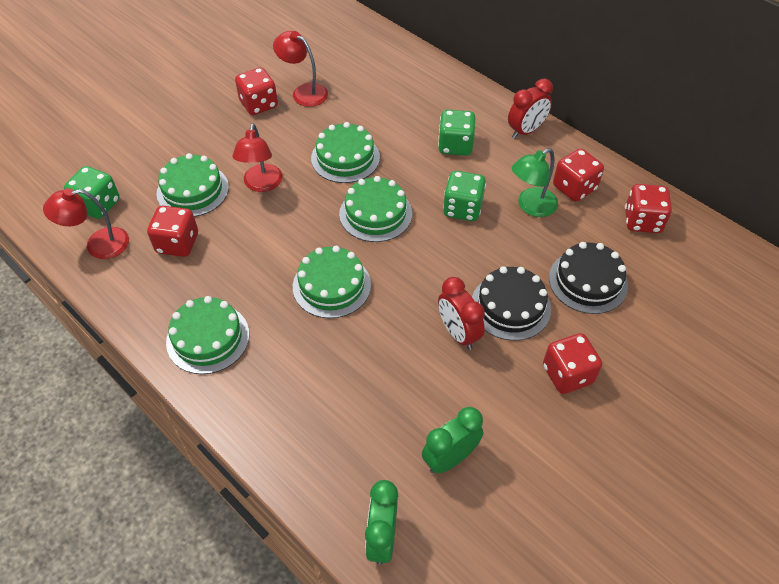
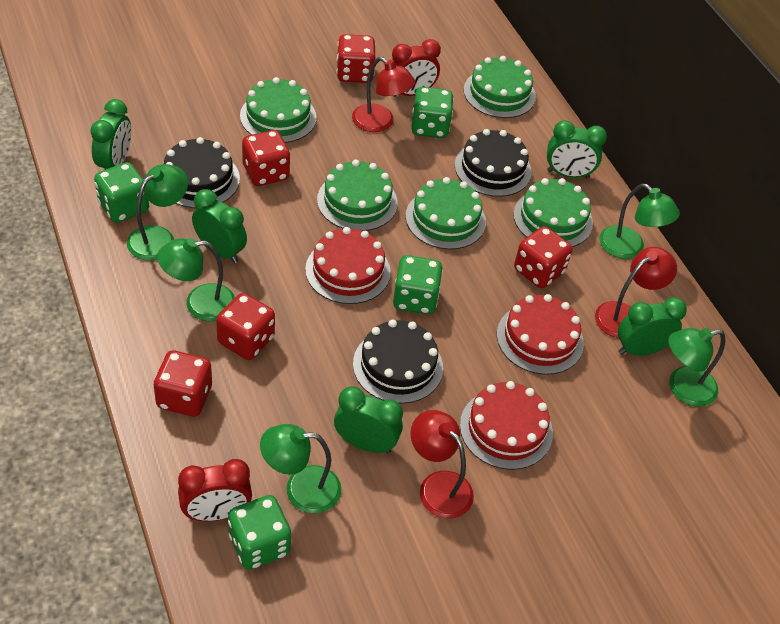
black cake: 2 -> 3
green clock: 2 -> 5
green dice: 3 -> 4
green lamp: 1 -> 5
red cake: 0 -> 3

